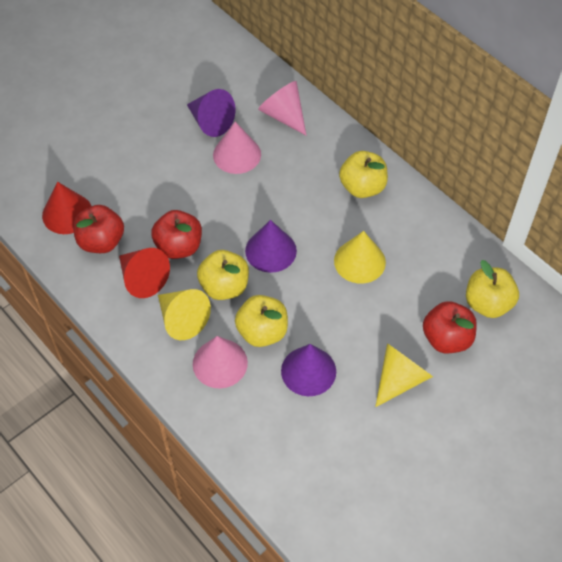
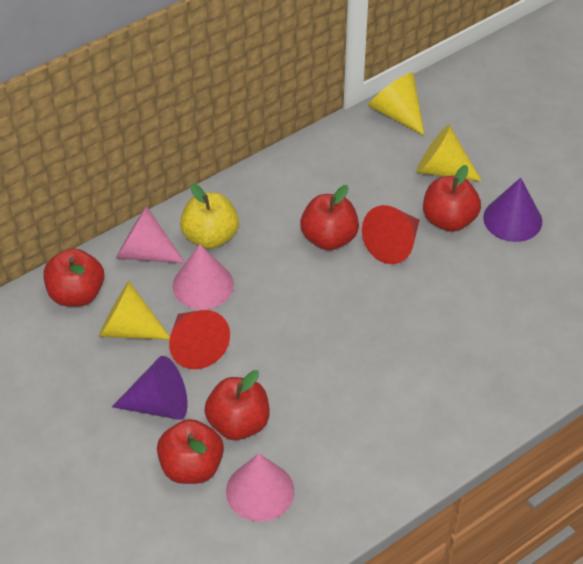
purple cone: 3 -> 2
red apple: 3 -> 5
yellow apple: 4 -> 1

